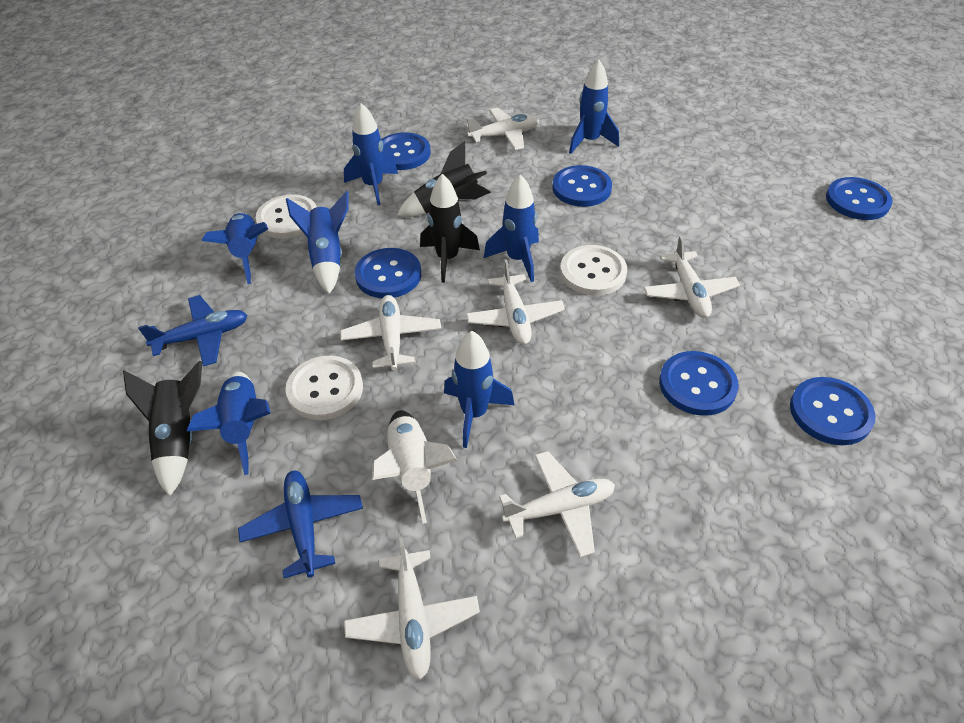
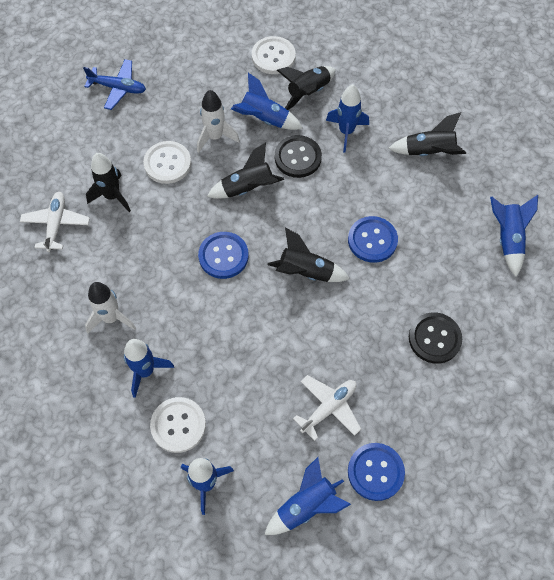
black button: 0 -> 2
black rocket: 3 -> 5
blue button: 6 -> 3
blue plane: 2 -> 1
blue rocket: 7 -> 6
white plane: 6 -> 2
white rocket: 1 -> 2

